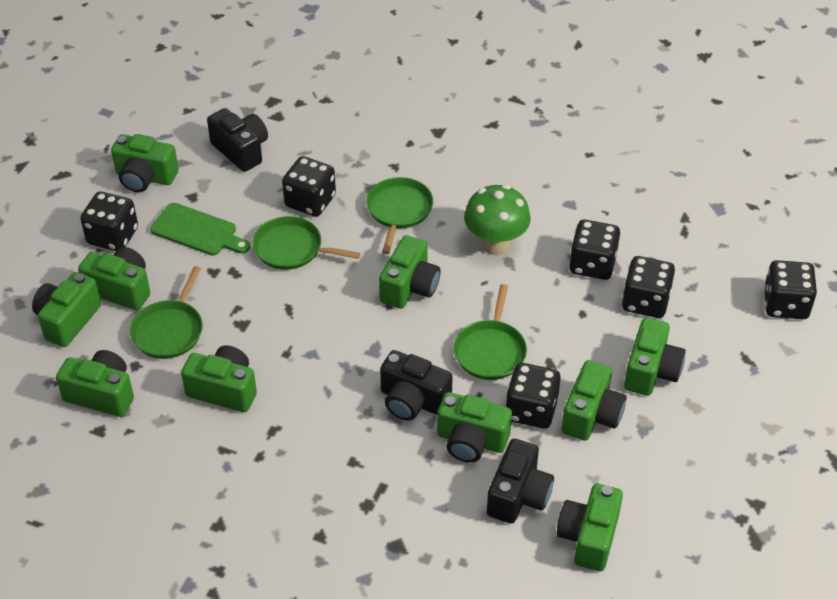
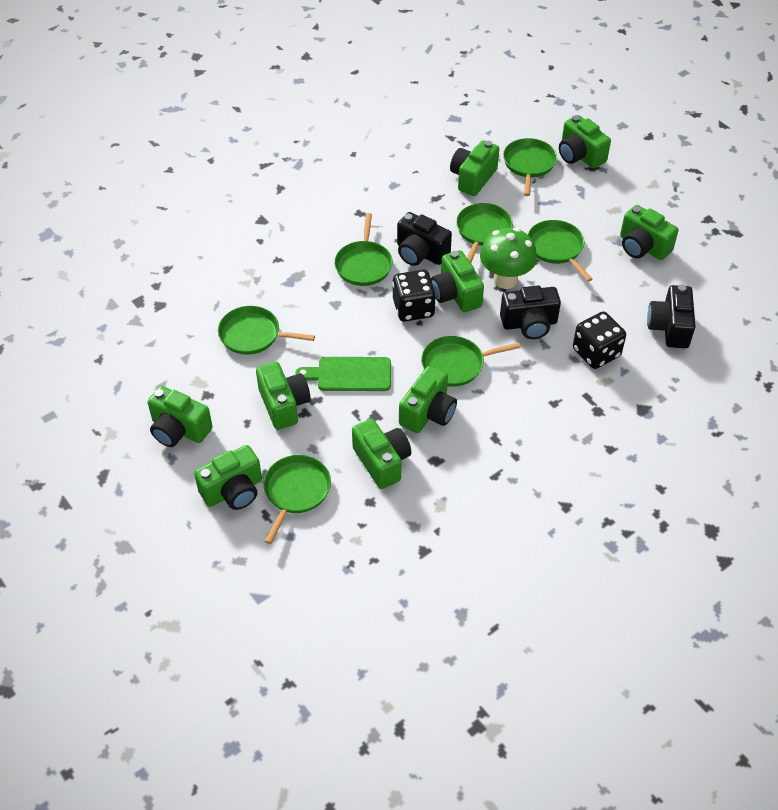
black dice: 6 -> 2
green camera: 10 -> 9
green pan: 4 -> 7

